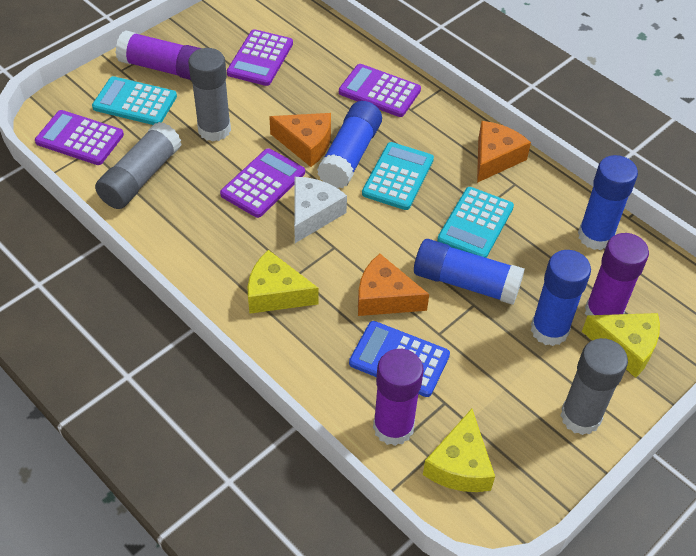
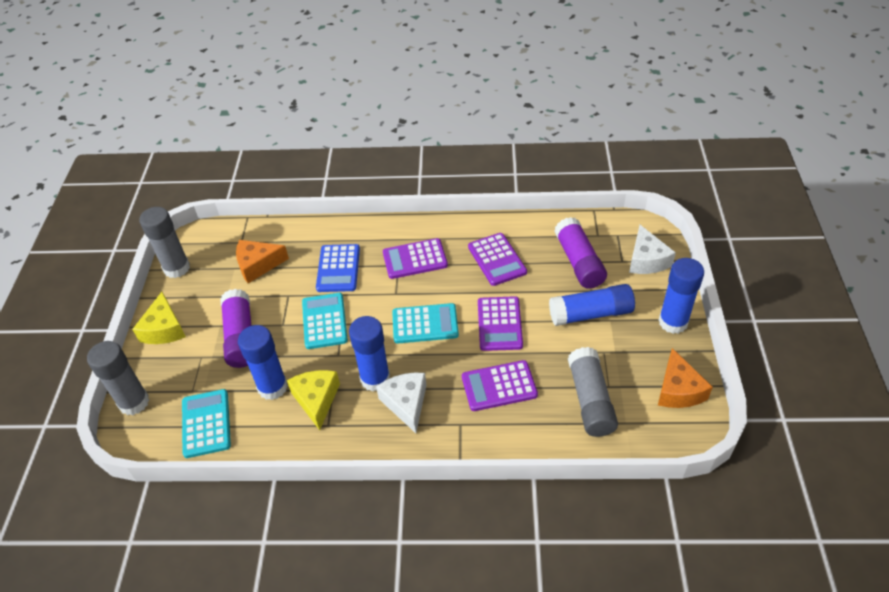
orange cheese: 3 -> 2
purple glue stick: 3 -> 2
white cheese: 1 -> 2
yellow cheese: 3 -> 2

